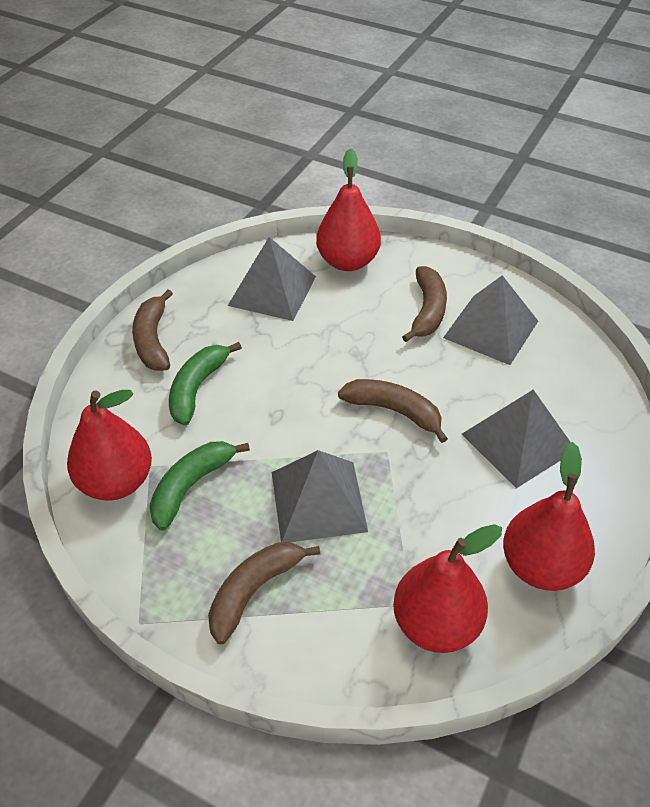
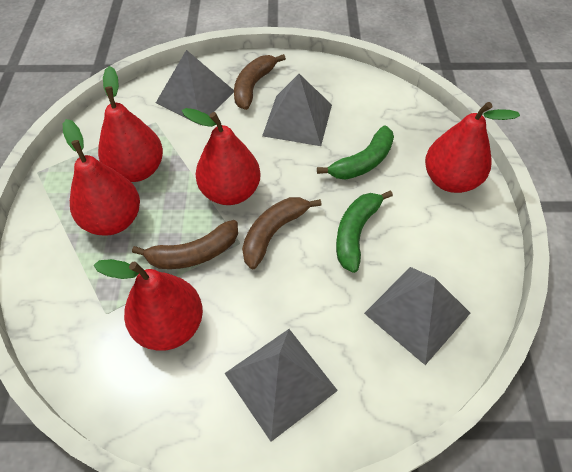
brown banana: 4 -> 3
red pear: 4 -> 5

